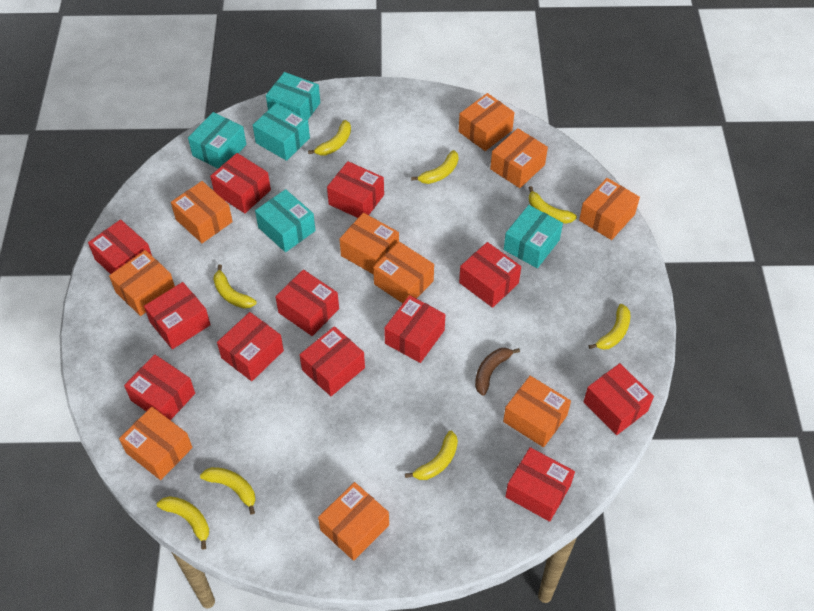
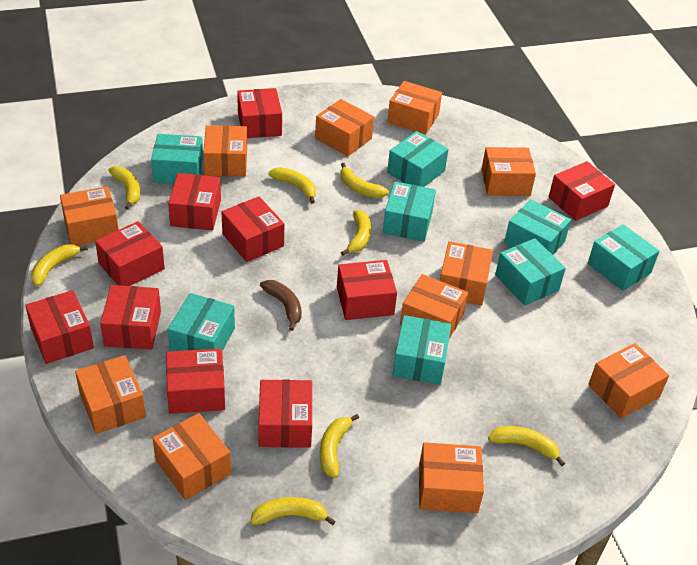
orange box: 10 -> 11
red box: 12 -> 10
turquoise box: 5 -> 8

